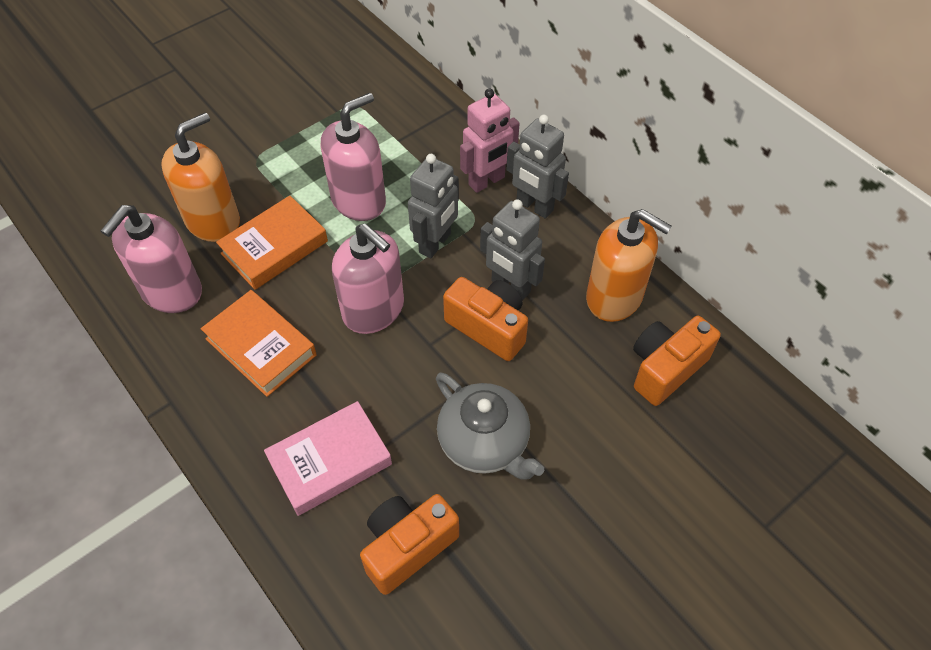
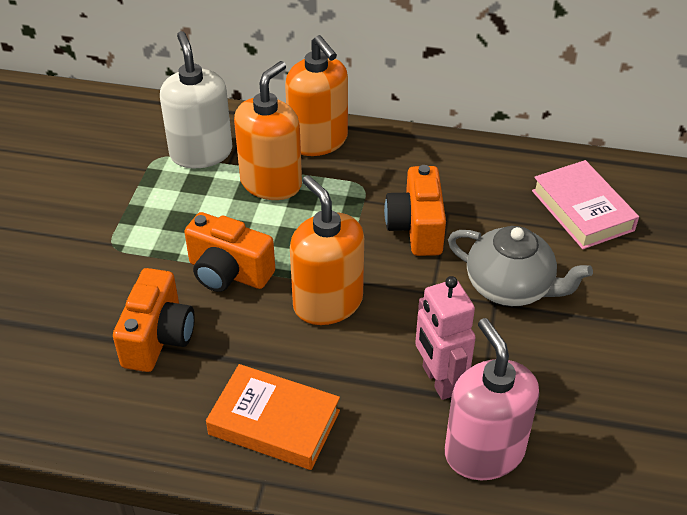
grey robot: 3 -> 0
orange book: 2 -> 1
orange soap dispenser: 2 -> 3
pink soap dispenser: 3 -> 1
white soap dispenser: 0 -> 1

